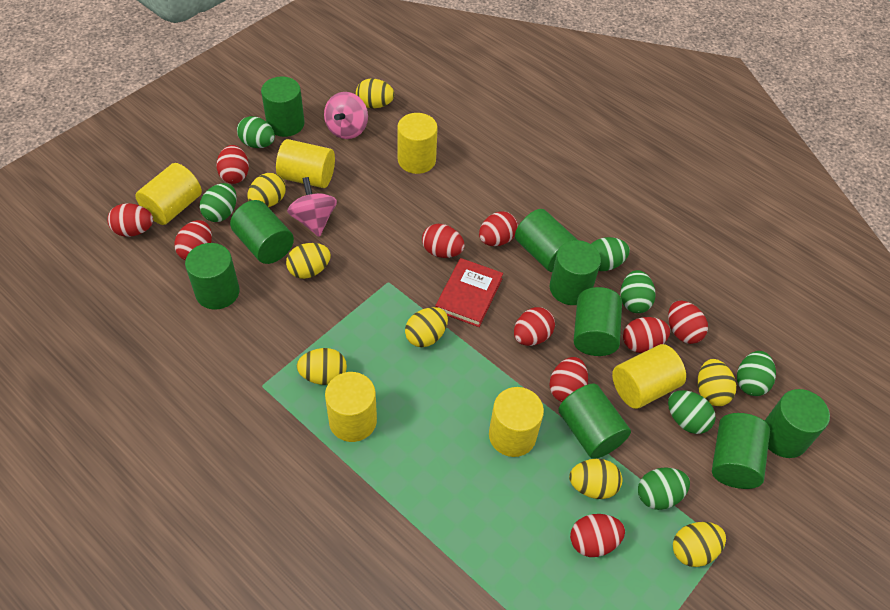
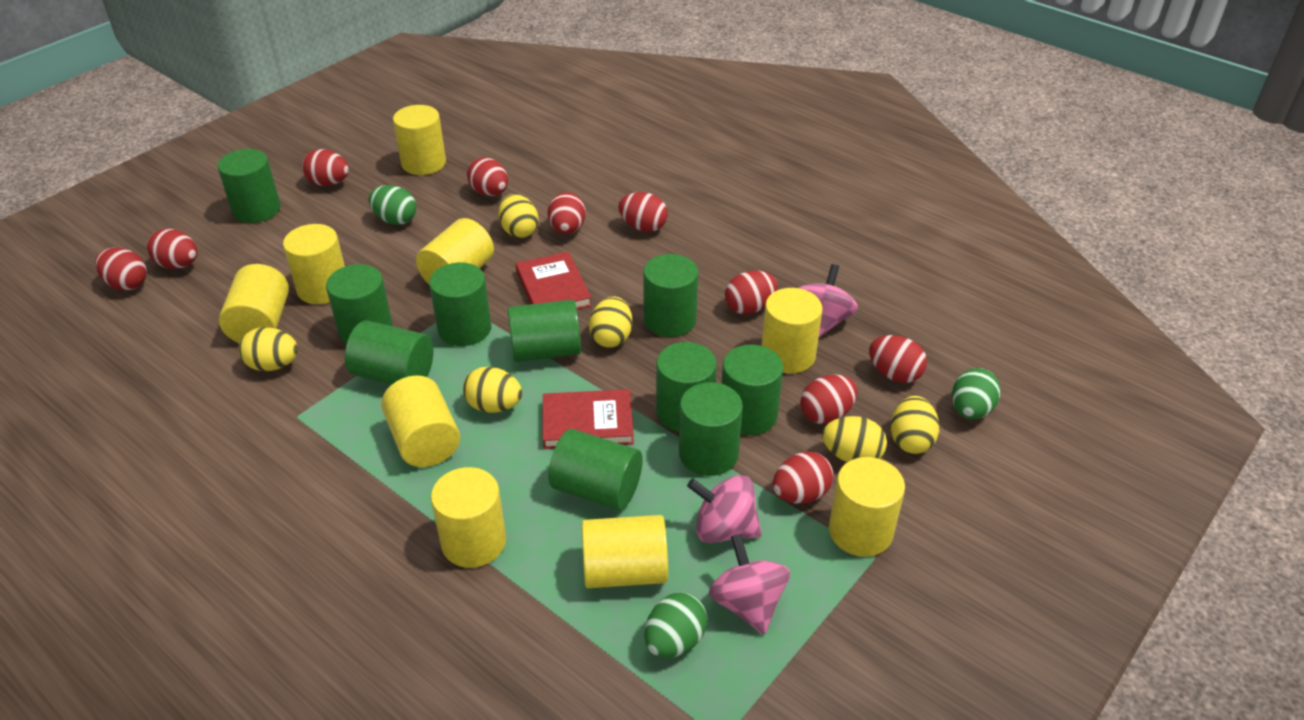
green cylinder: 9 -> 10
green egg: 7 -> 3
pink spinning top: 2 -> 3
red book: 1 -> 2
yellow cylinder: 6 -> 9
yellow egg: 8 -> 6

